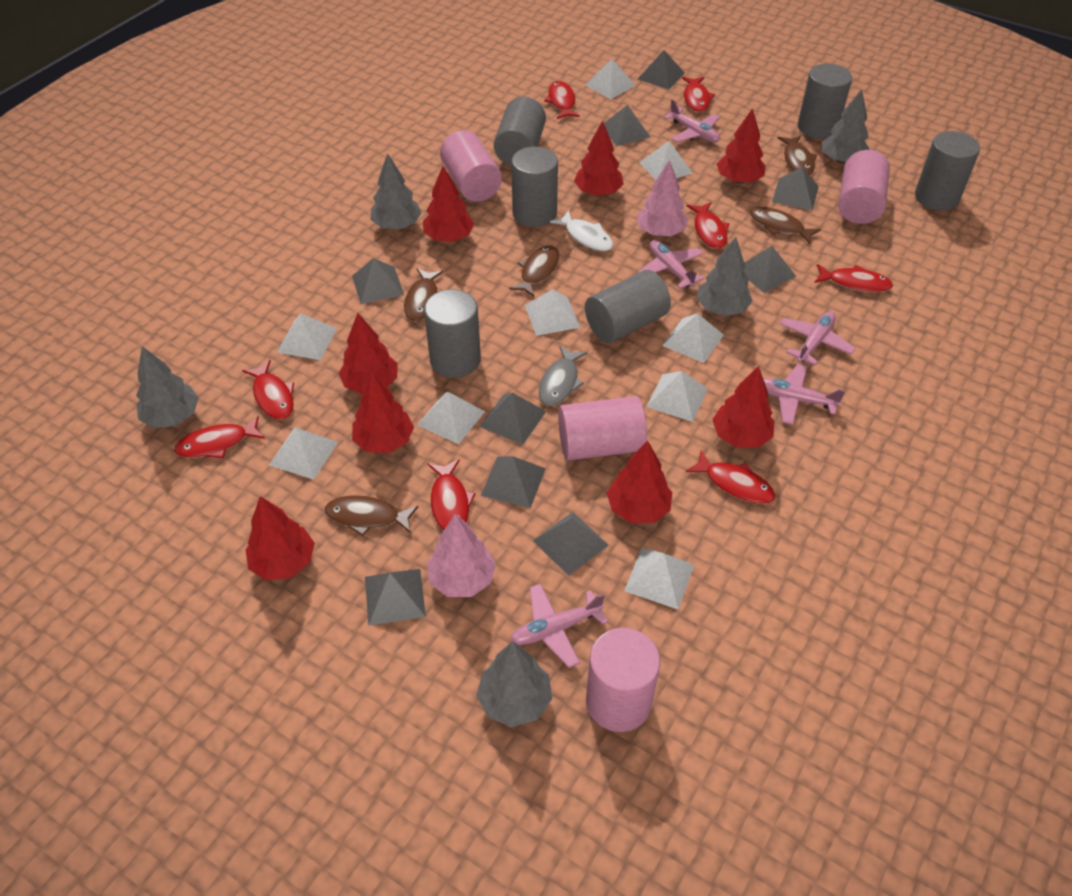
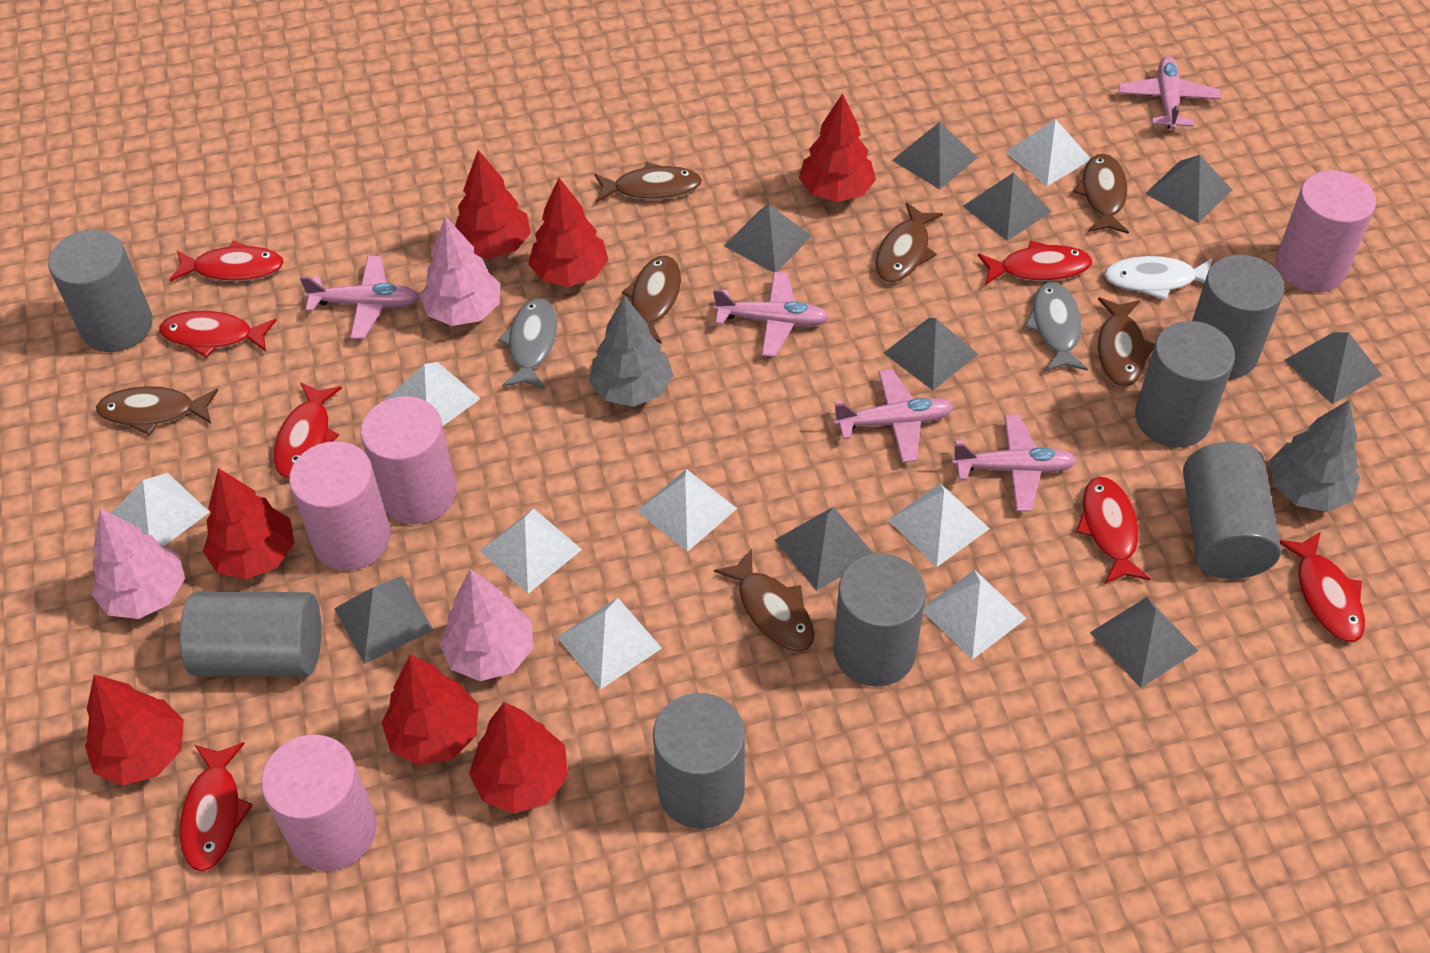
brown fish: 5 -> 7
grey cylinder: 6 -> 7
grey fish: 1 -> 2
grey tree: 5 -> 2
pink tree: 2 -> 3
red fish: 8 -> 7
red tree: 8 -> 7
white pyramid: 9 -> 8

